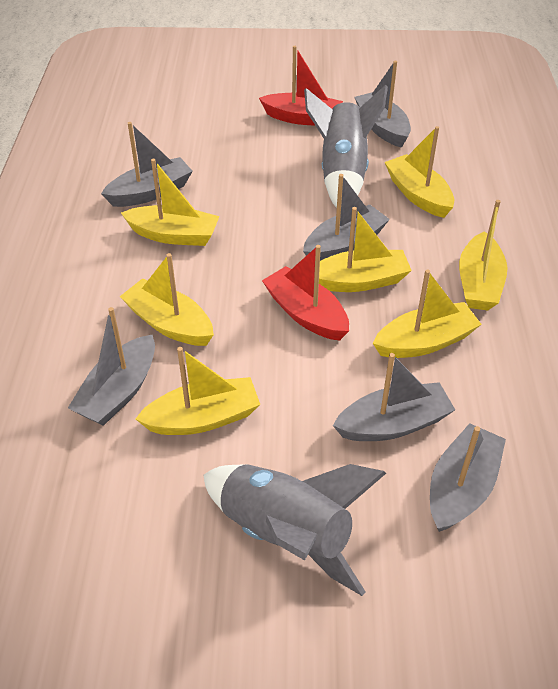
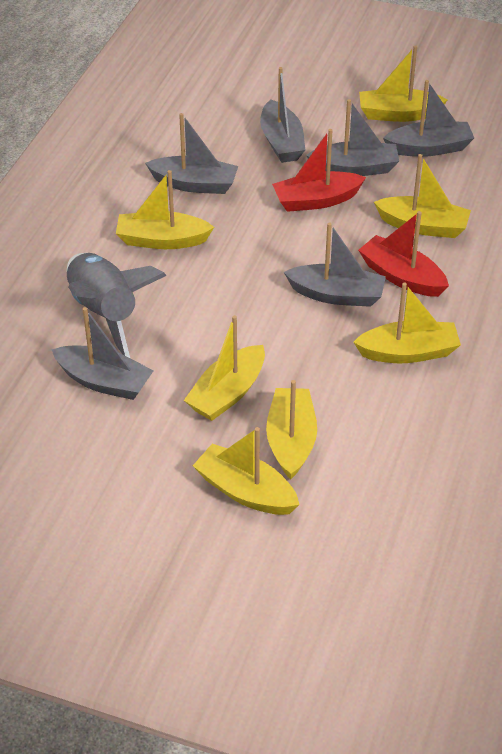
grey rocket: 2 -> 1

